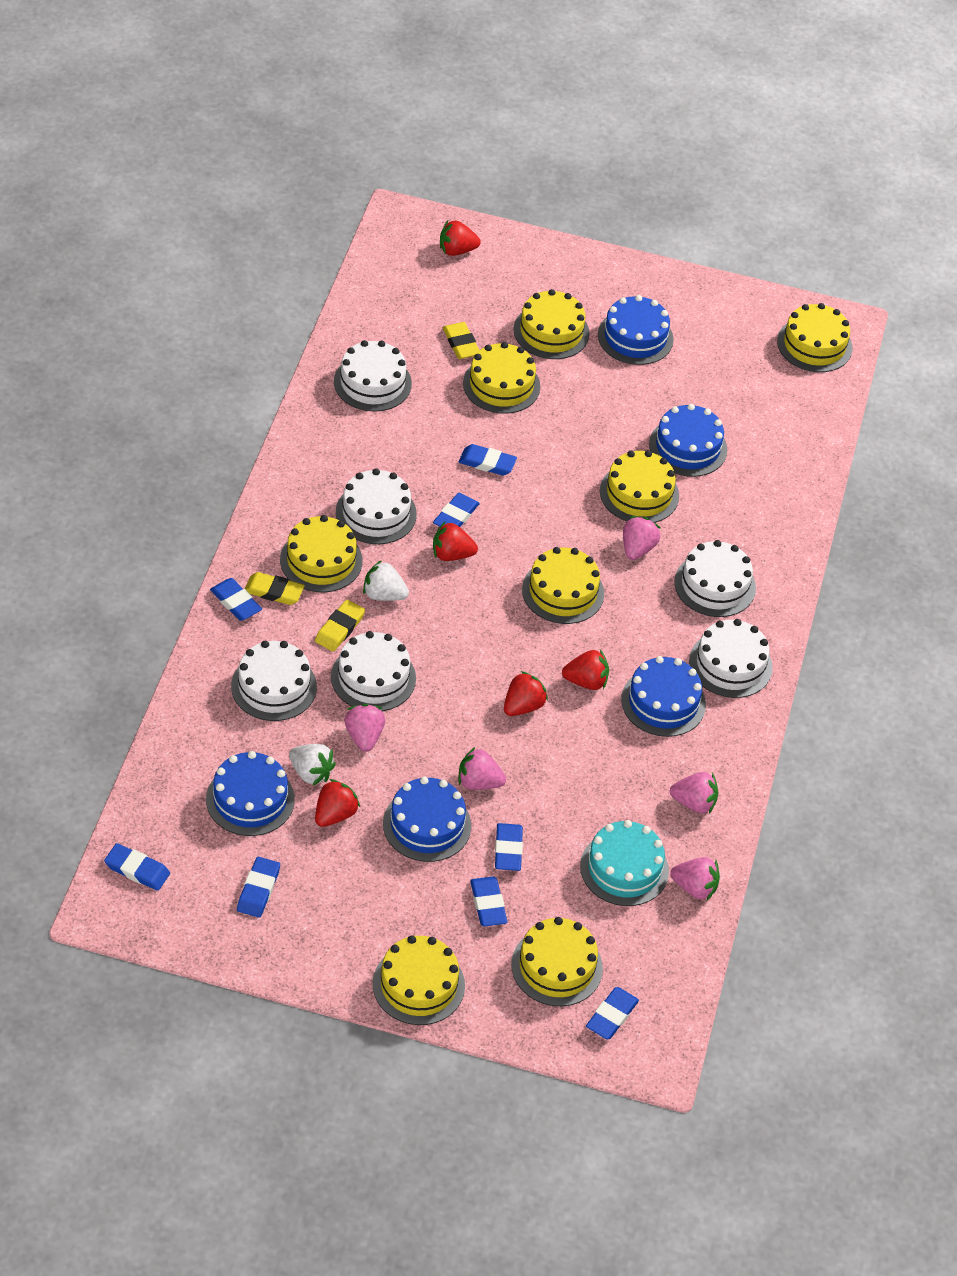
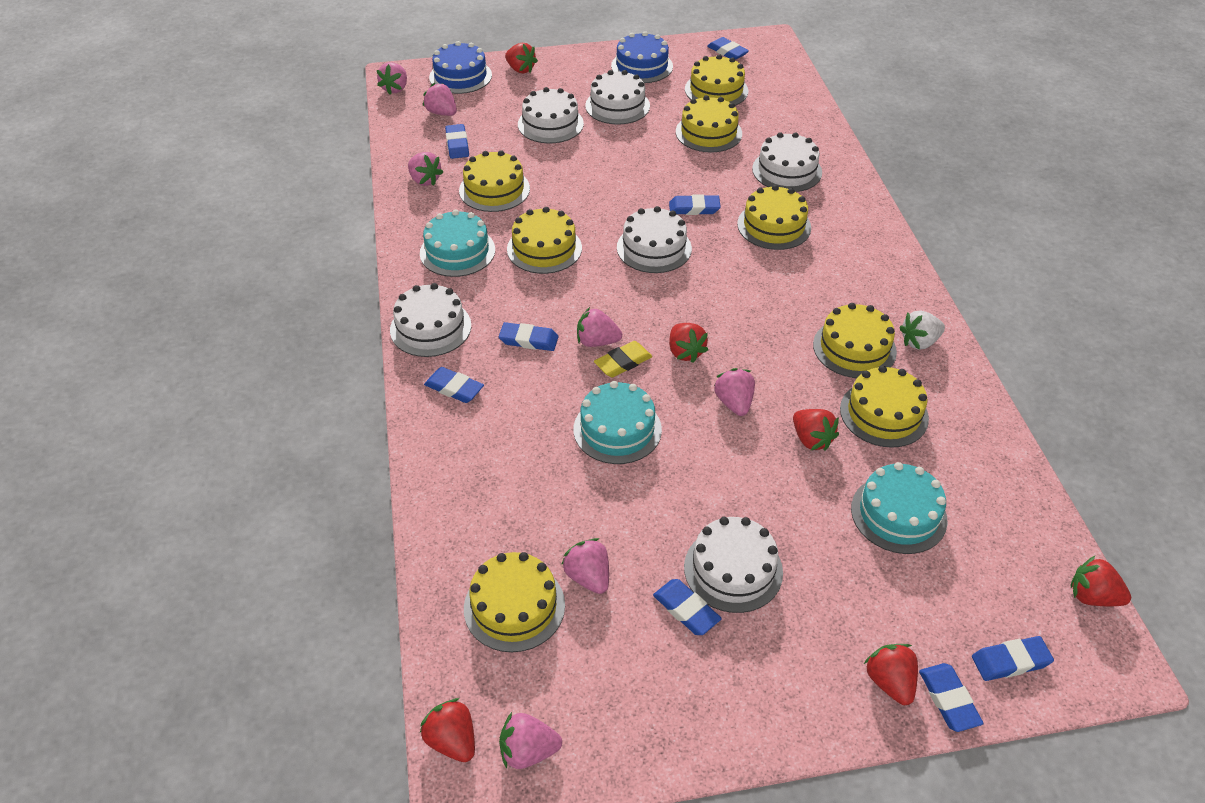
blue cake: 5 -> 2
pink strawberry: 5 -> 7
red strawberry: 5 -> 6
turquoise cake: 1 -> 3
white strawberry: 2 -> 1
yellow eraser: 3 -> 1

